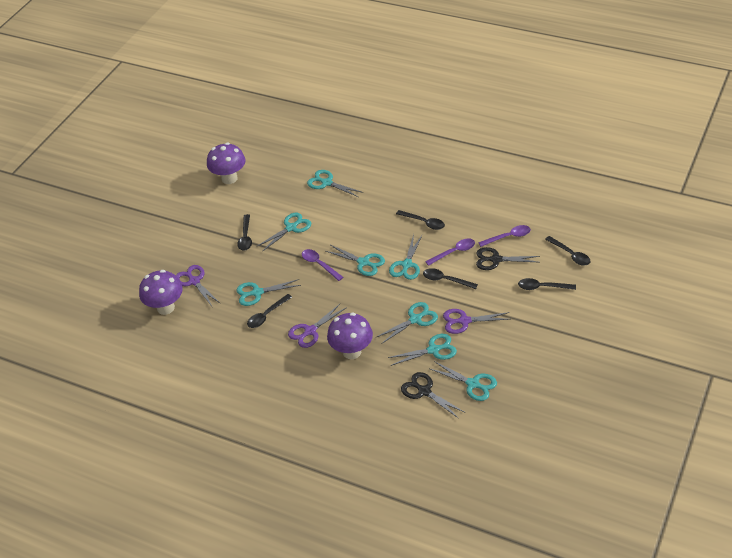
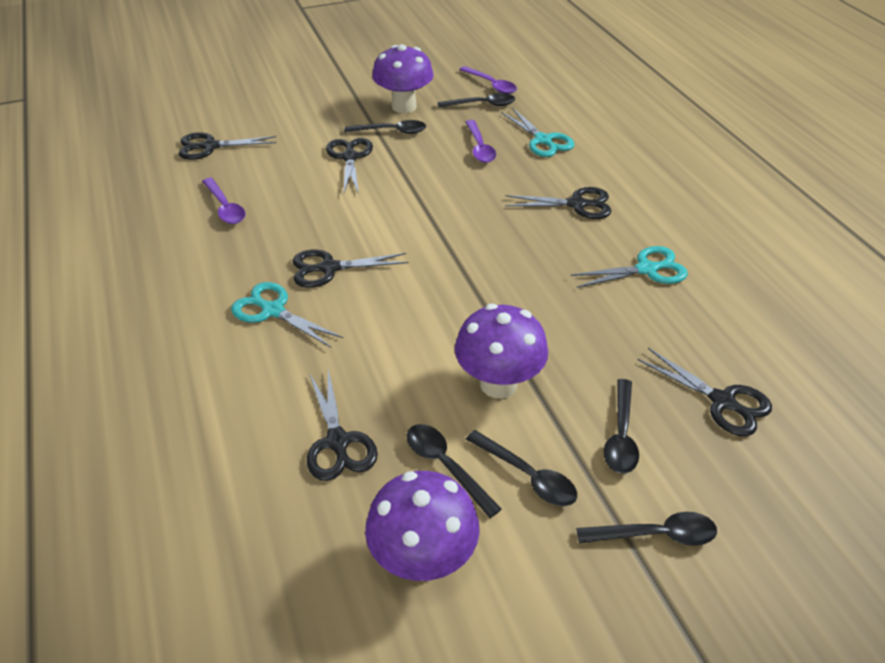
black scissors: 2 -> 6
purple scissors: 3 -> 0
turquoise scissors: 8 -> 3

